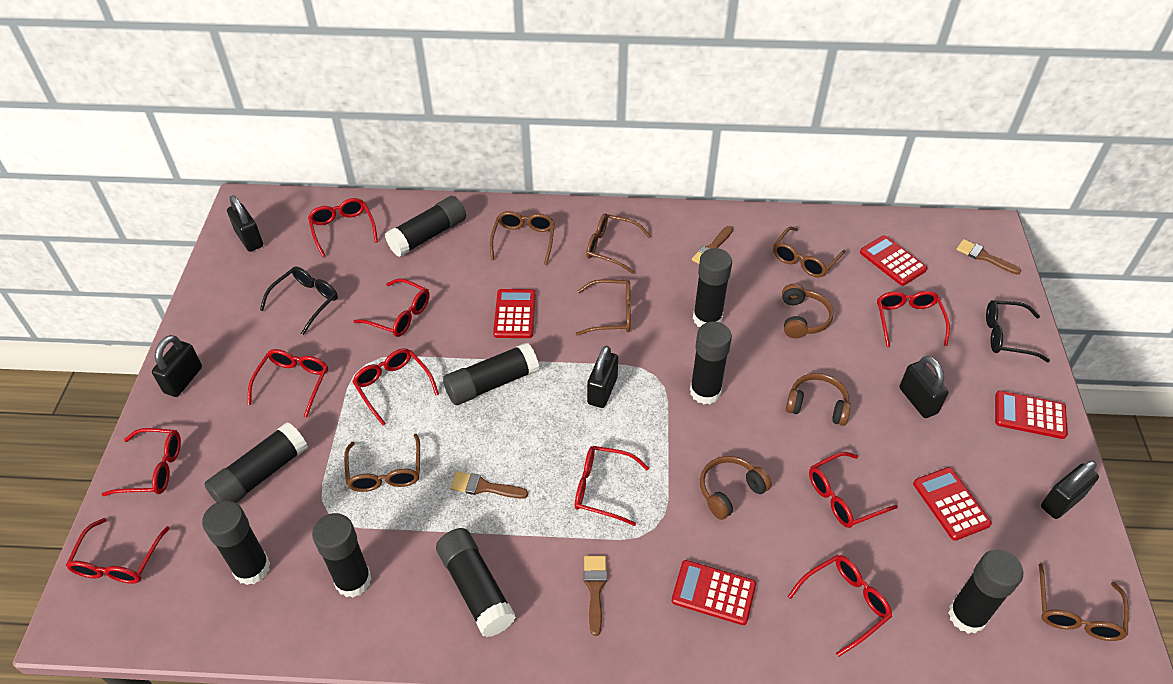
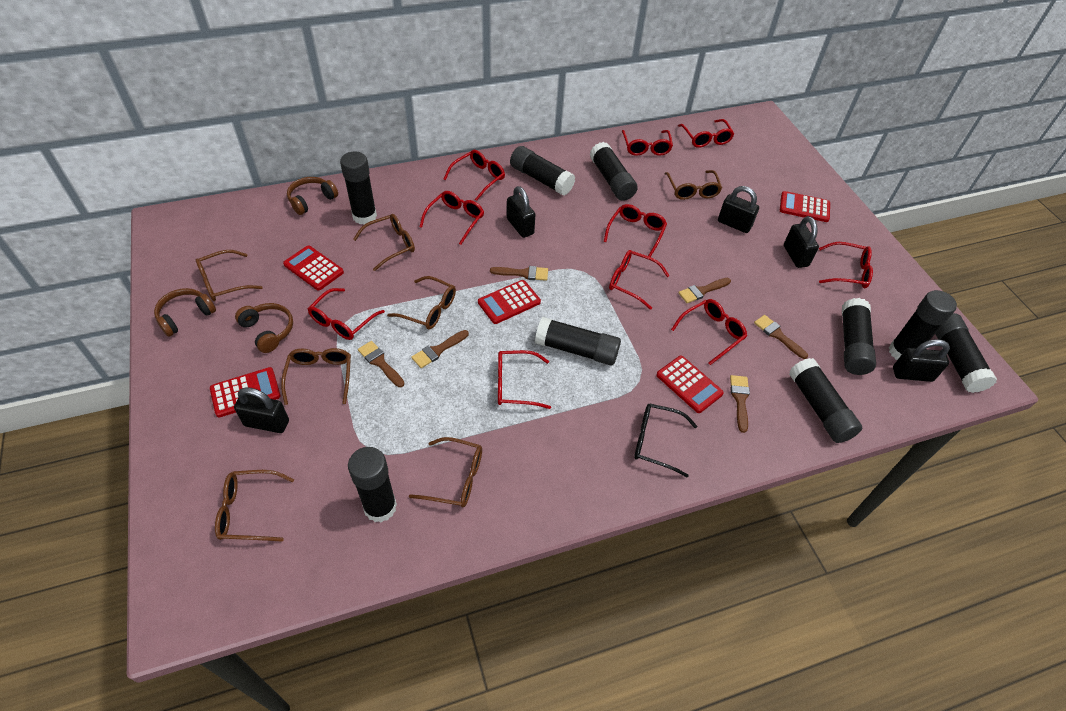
black glasses: 2 -> 1
brown brush: 4 -> 6
brown glasses: 6 -> 7

